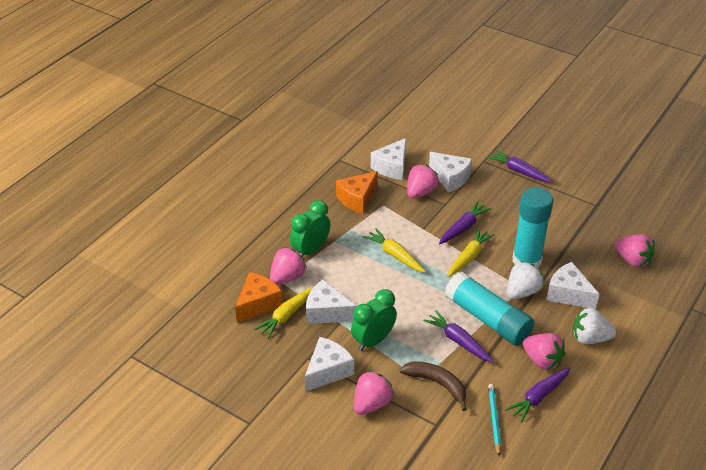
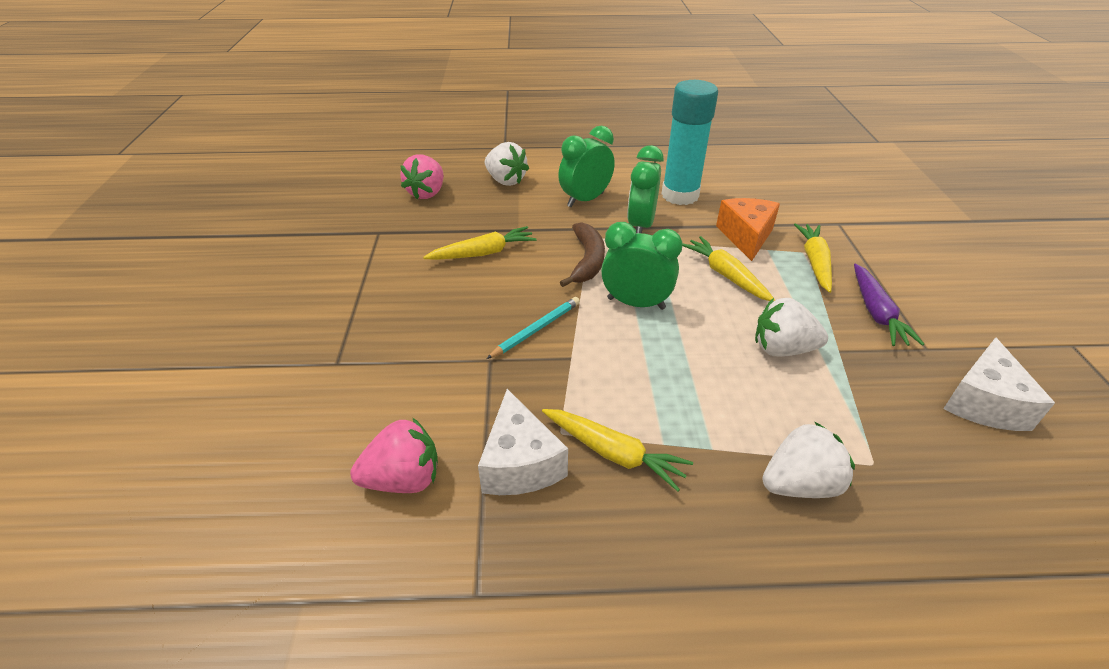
green clock: 2 -> 3
orange cheese: 2 -> 1
pink strawberry: 5 -> 2
purple carrot: 4 -> 1
turquoise glue stick: 2 -> 1
white cheese: 5 -> 2
white strawberry: 2 -> 3
yellow carrot: 3 -> 4

